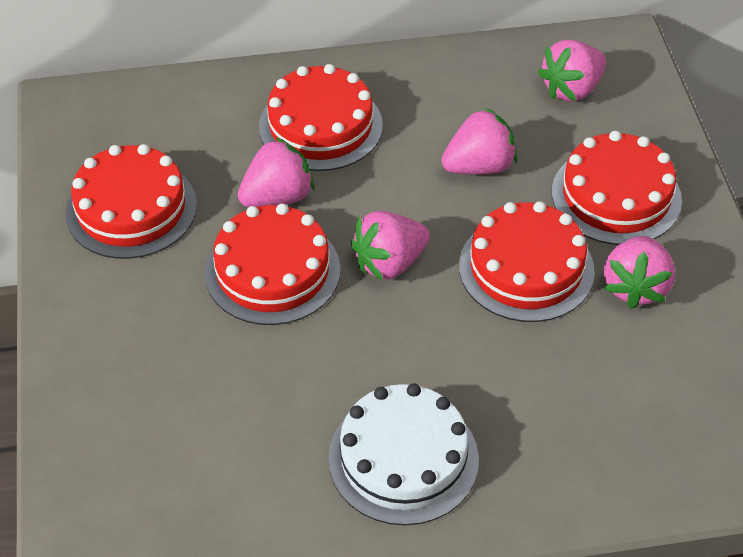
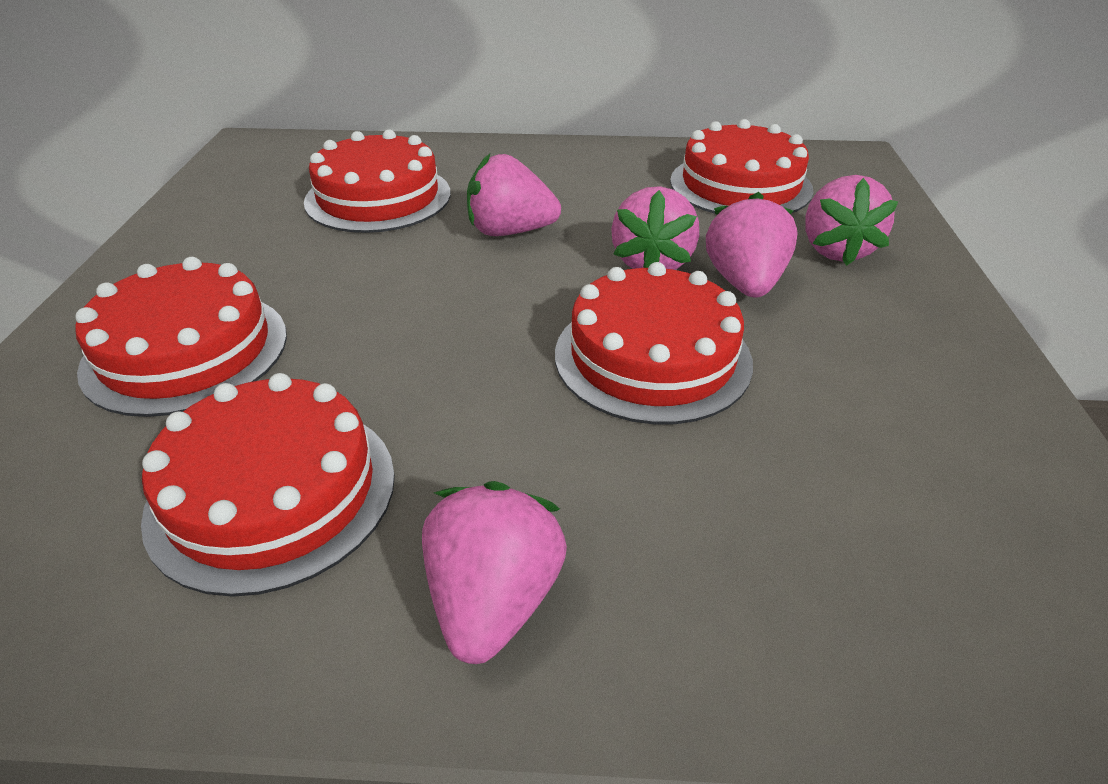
white cake: 1 -> 0

